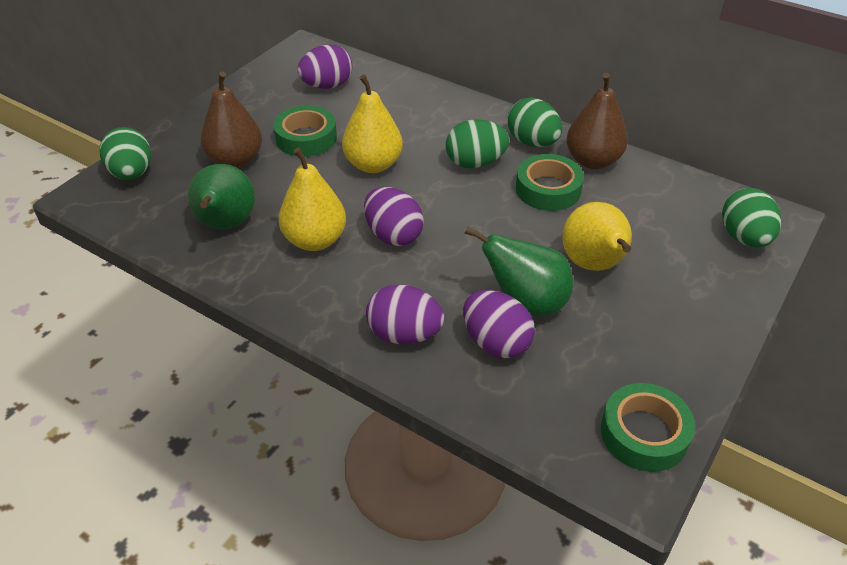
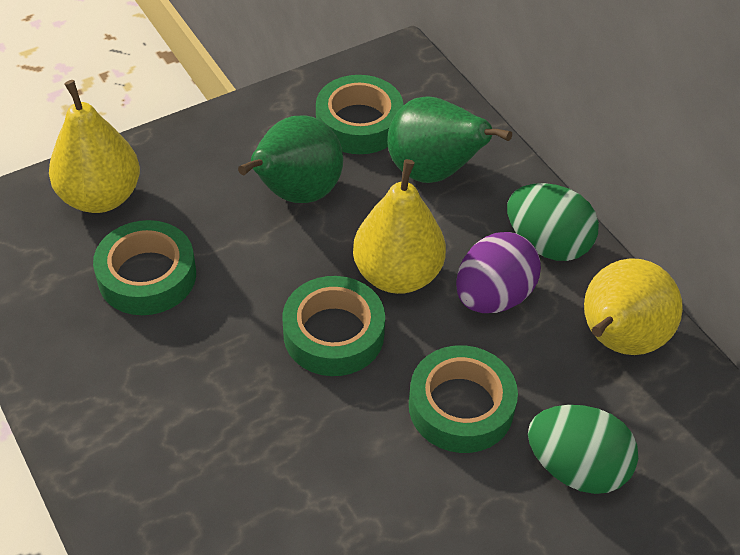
brown pear: 2 -> 0
green egg: 4 -> 2
green tape: 3 -> 4
purple egg: 4 -> 1

